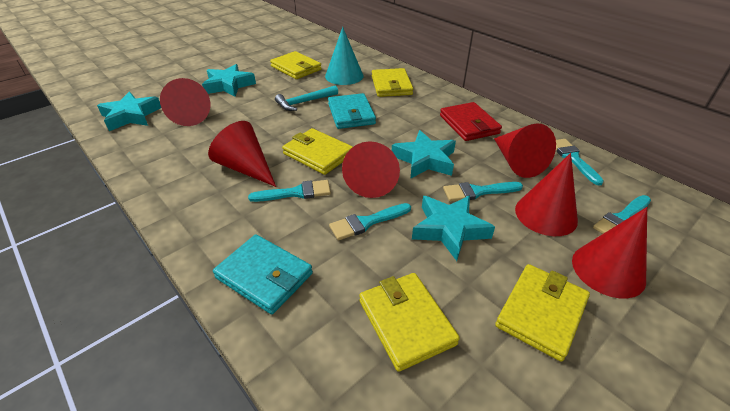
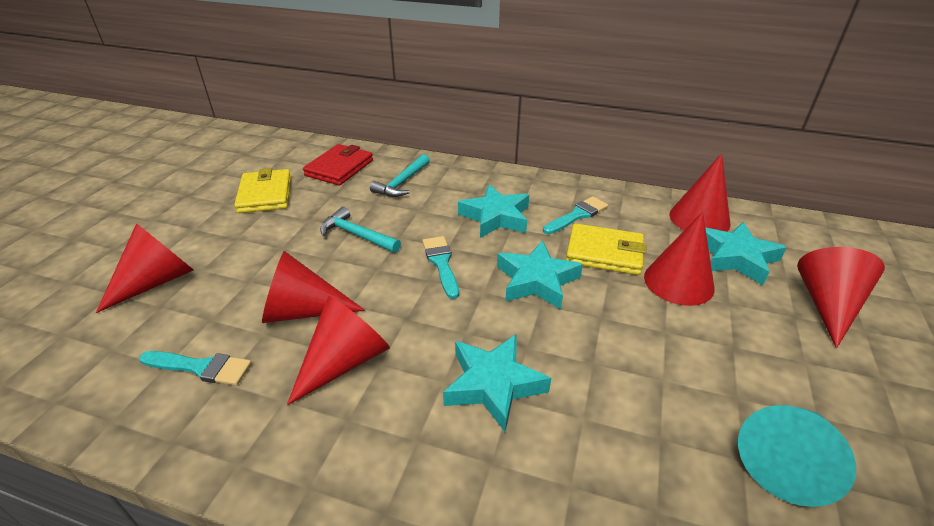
turquoise brush: 5 -> 3
turquoise hammer: 1 -> 2
turquoise wallet: 2 -> 0
yellow wallet: 5 -> 2

